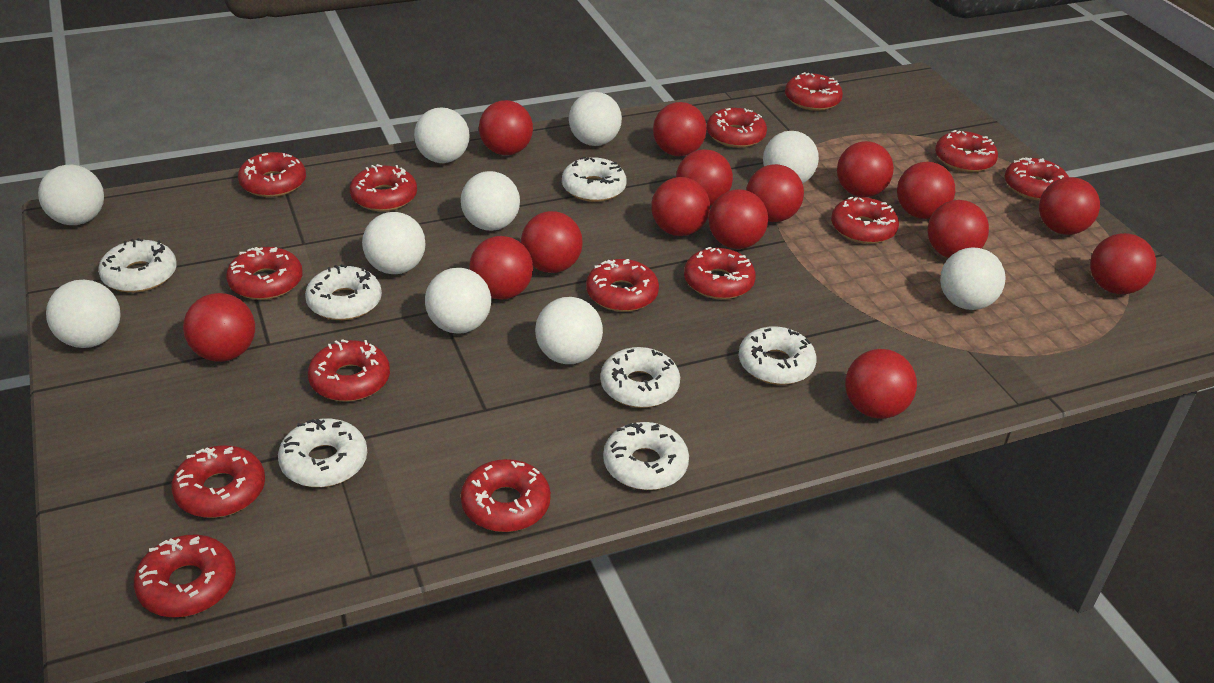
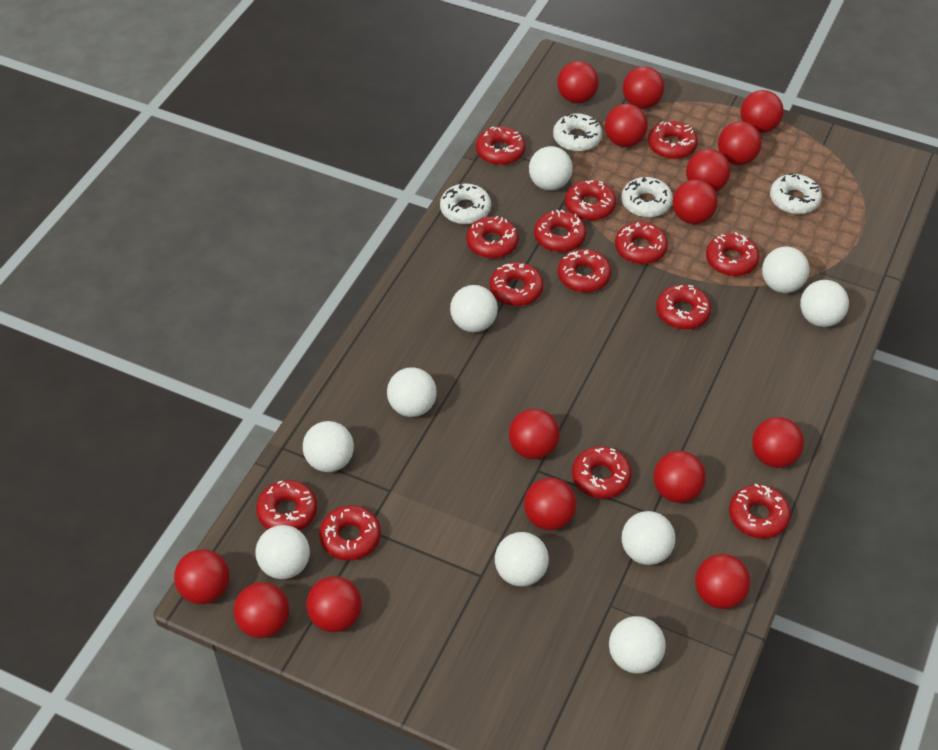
white donut: 7 -> 4

